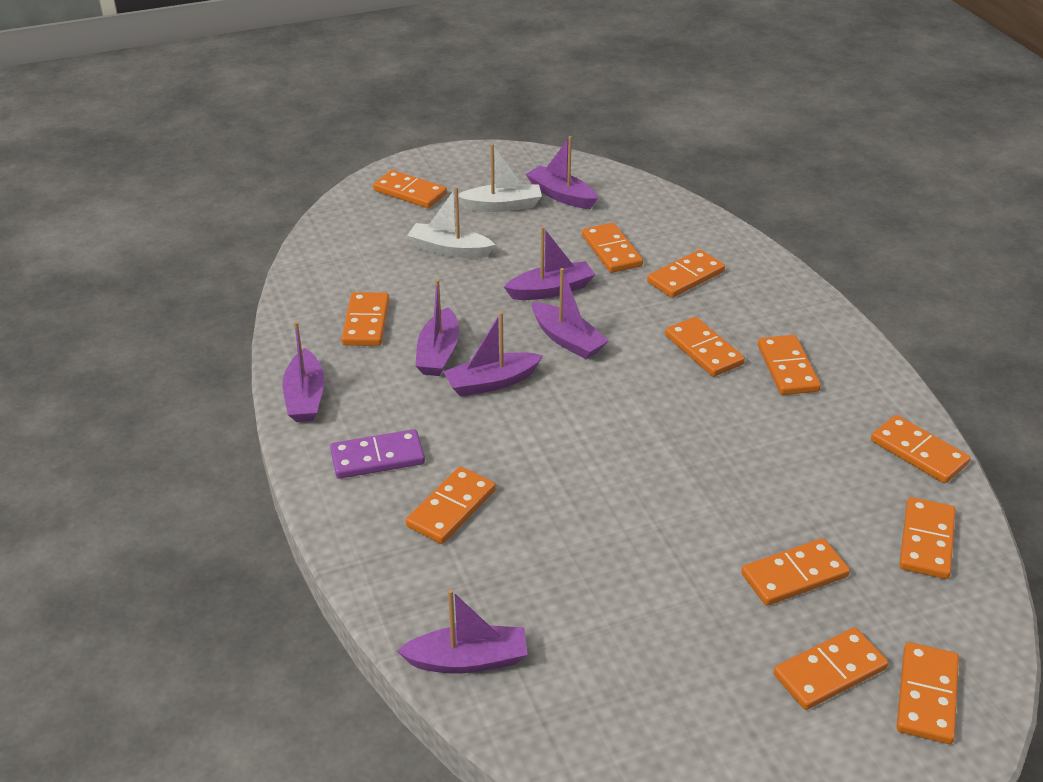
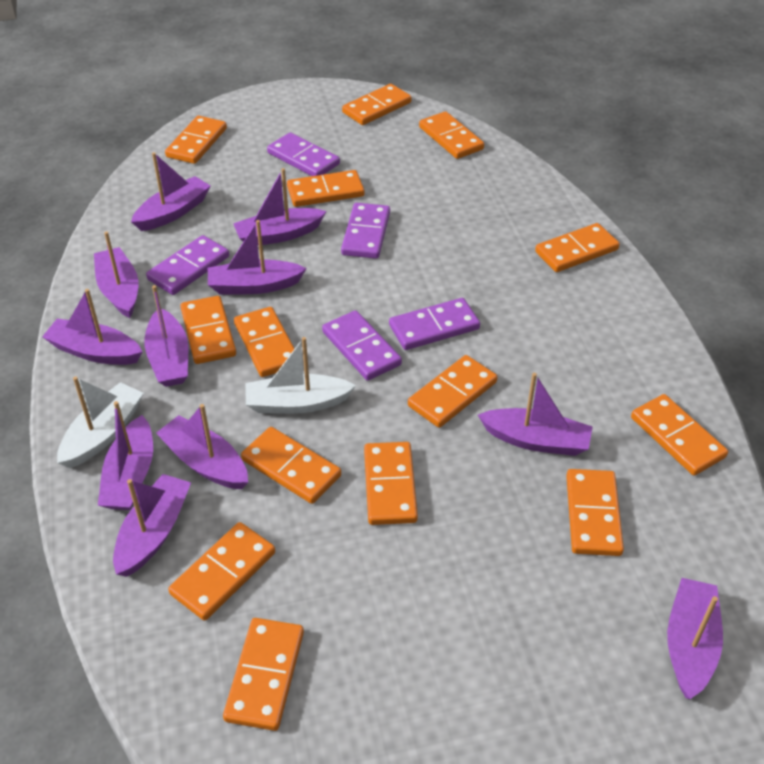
orange domino: 12 -> 14
purple boat: 7 -> 11
purple domino: 1 -> 5

